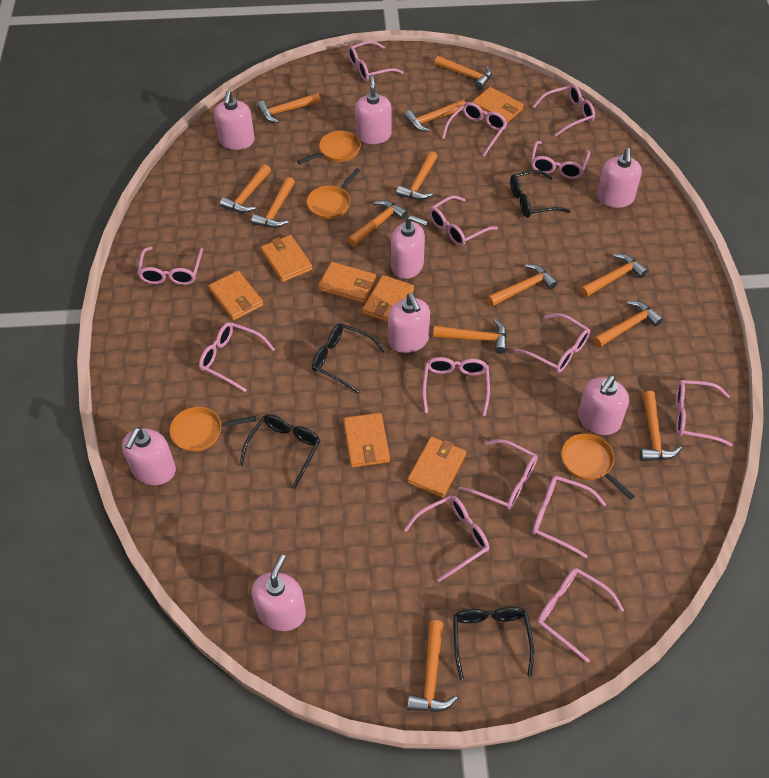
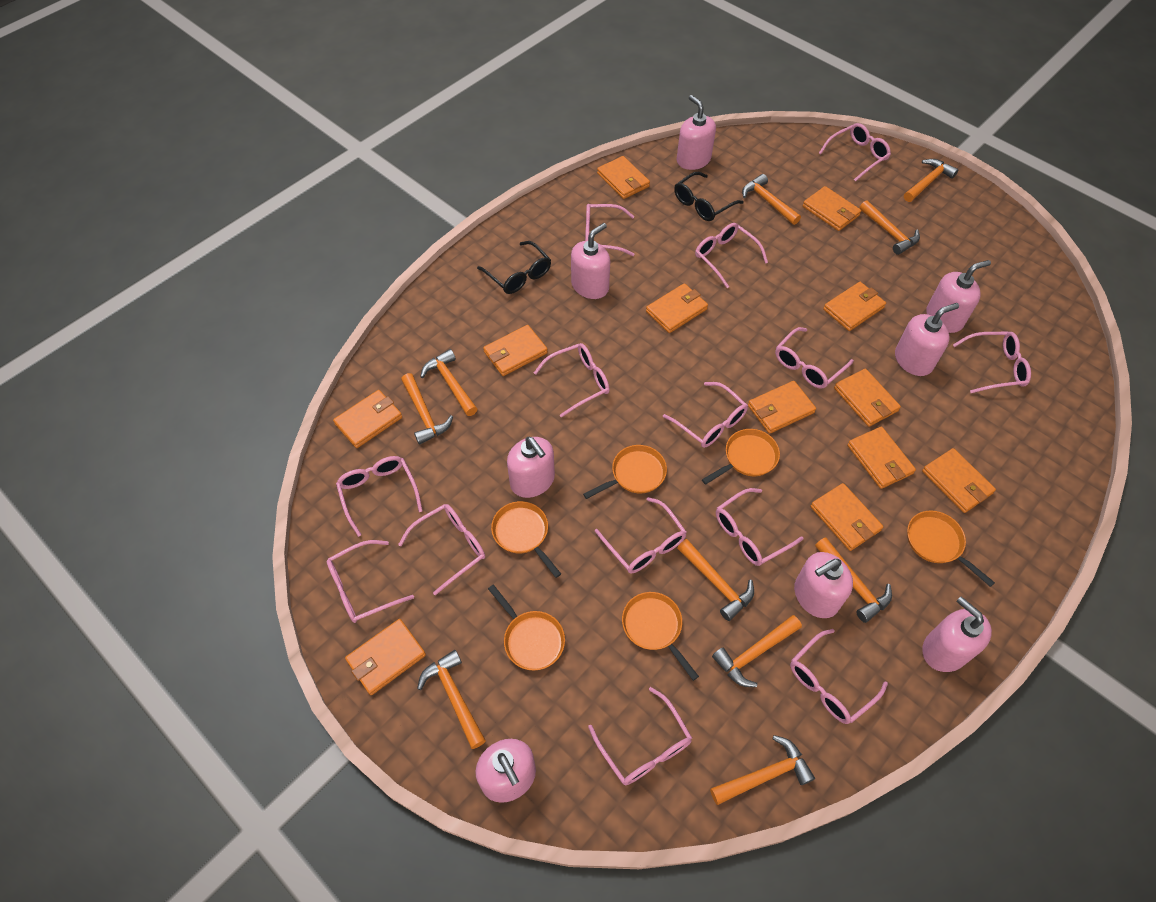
black glasses: 4 -> 2
orange hammer: 13 -> 10
orange pan: 4 -> 6
orange wallet: 7 -> 12

